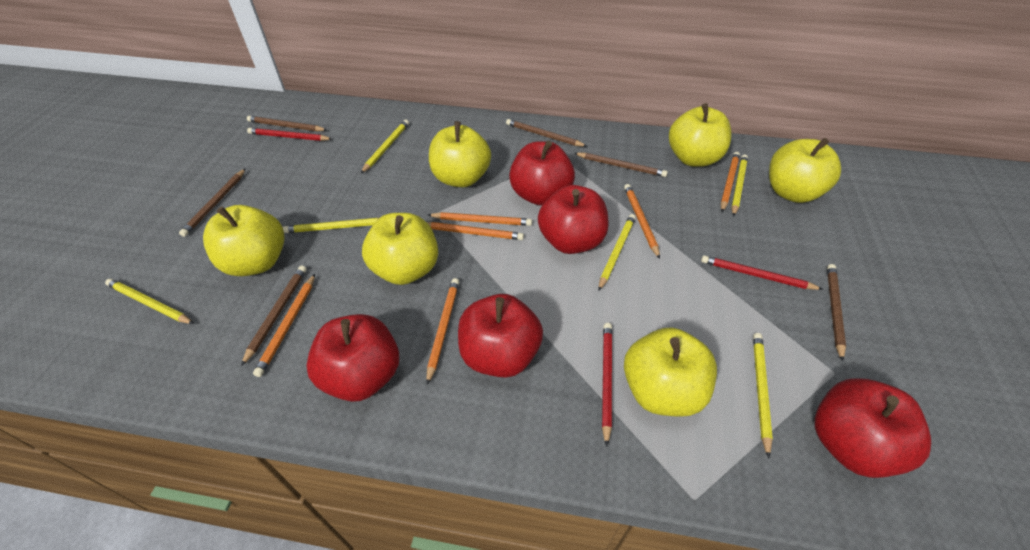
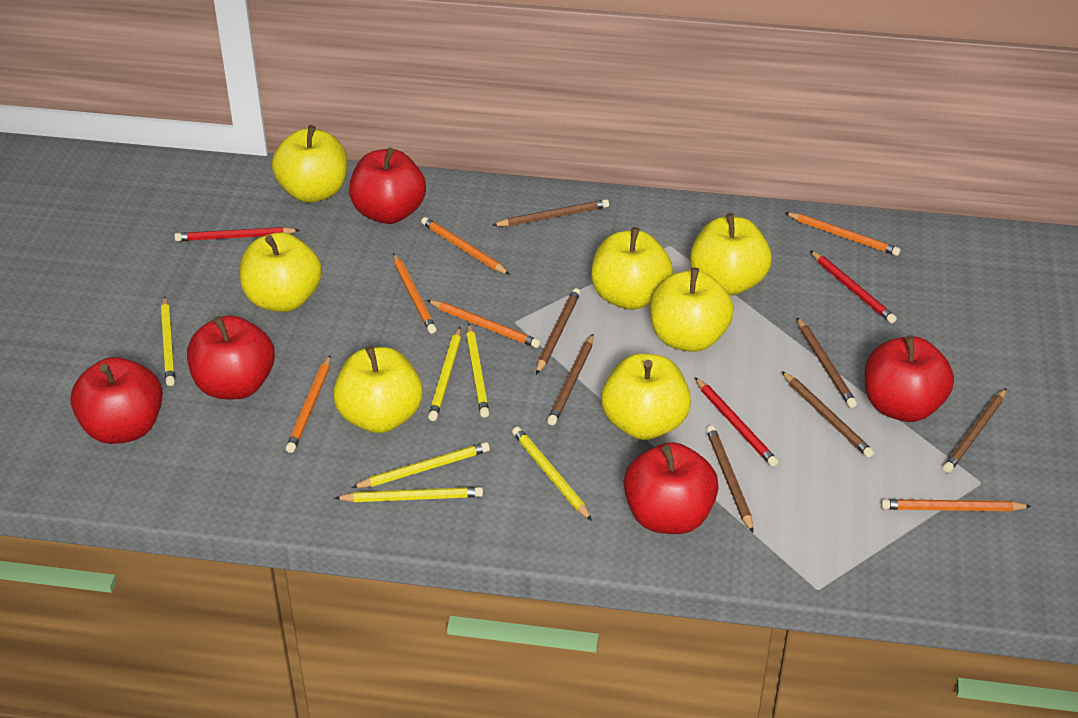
brown pencil: 6 -> 7
yellow apple: 6 -> 7

